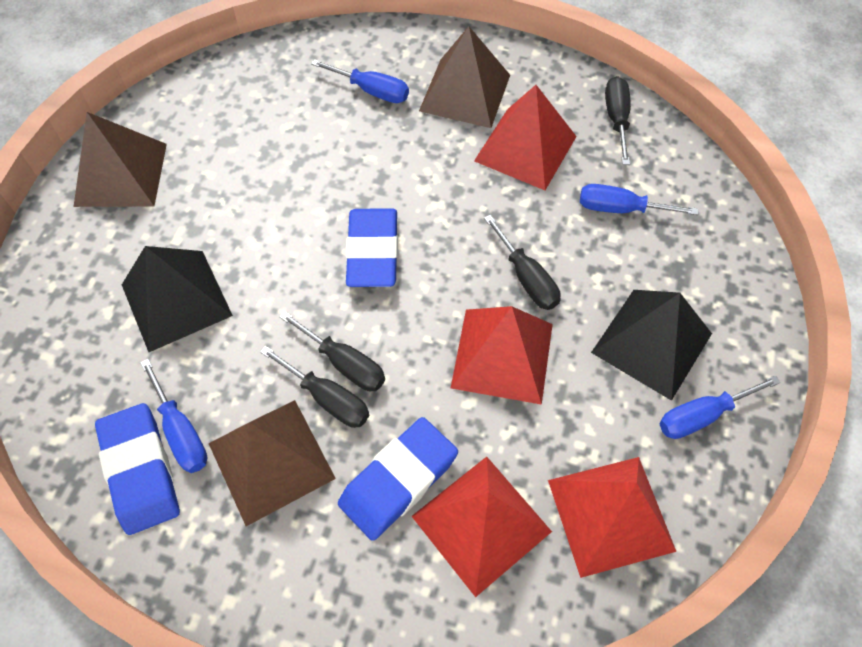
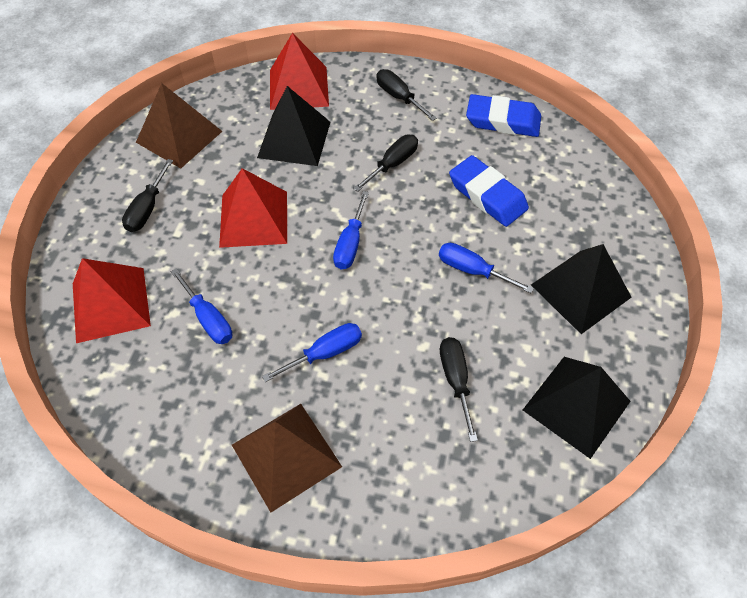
black pyramid: 2 -> 3
blue eraser: 3 -> 2
brown pyramid: 3 -> 2
red pyramid: 4 -> 3

